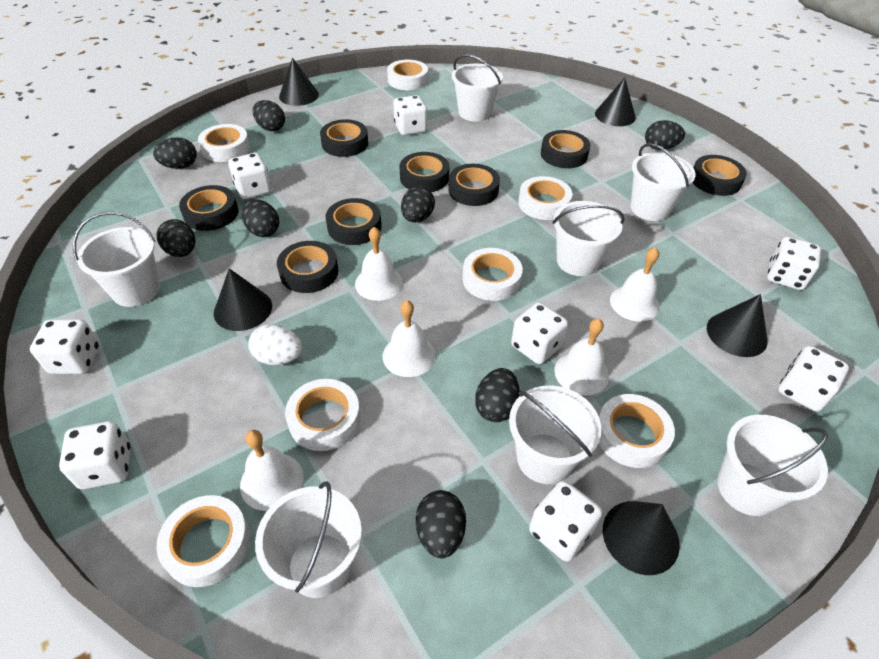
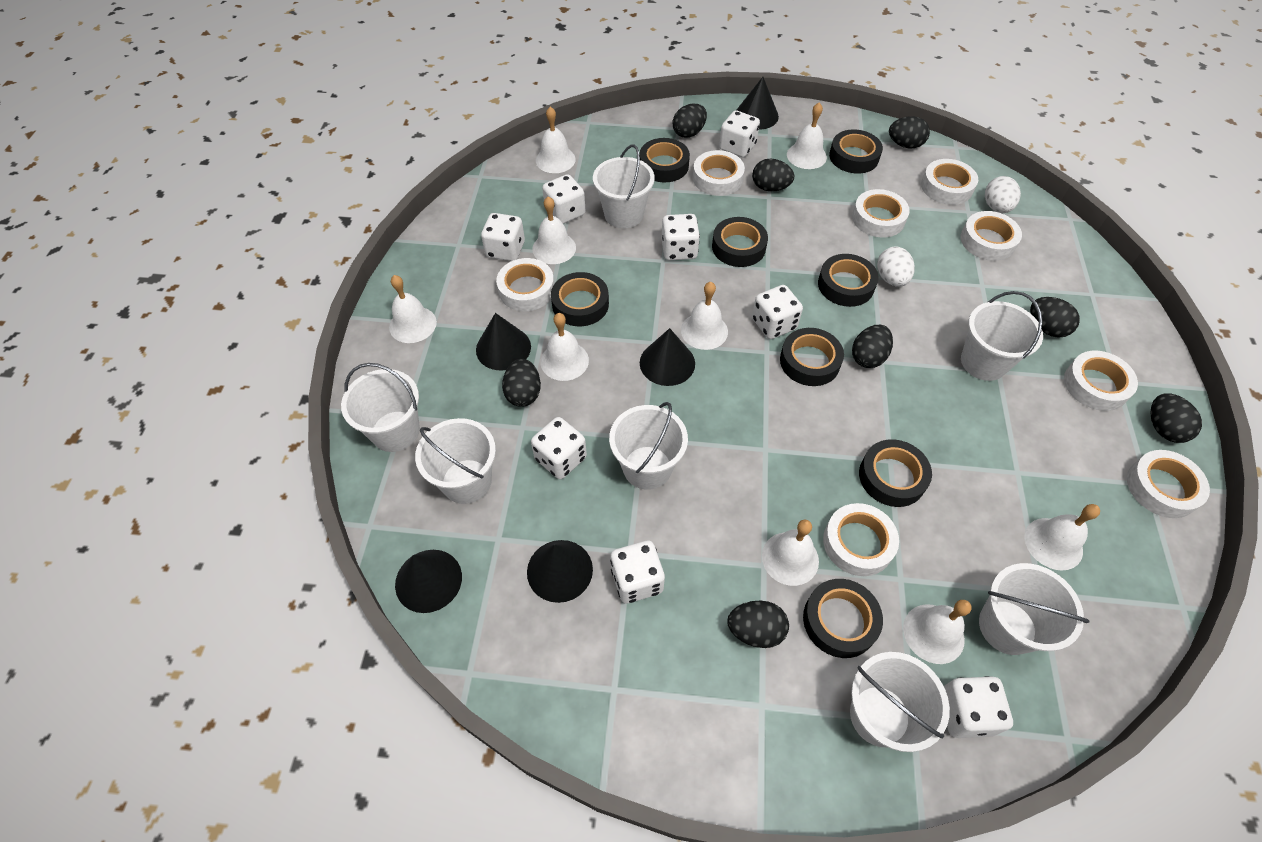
white bell: 5 -> 9
white egg: 1 -> 2
white tape: 7 -> 8

